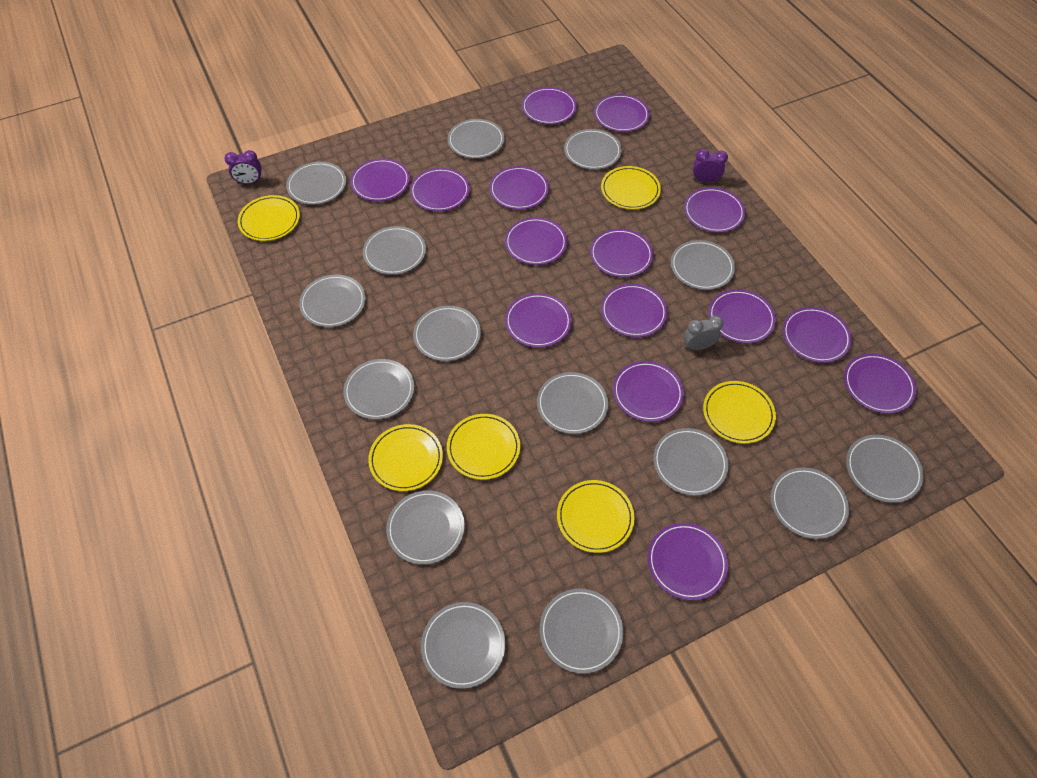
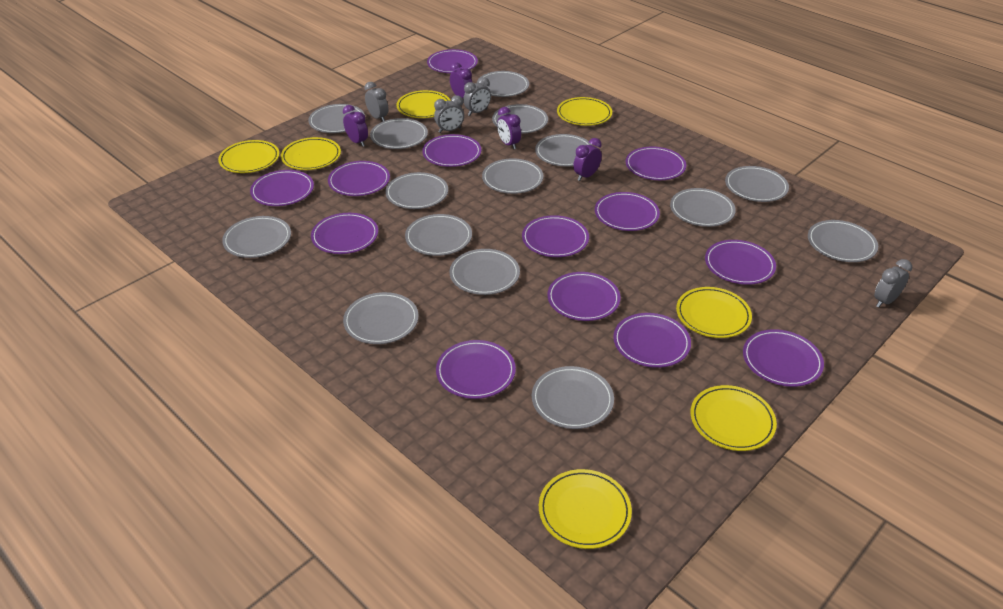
grey clock: 1 -> 4
purple clock: 2 -> 4
purple plate: 15 -> 13
yellow plate: 6 -> 7

